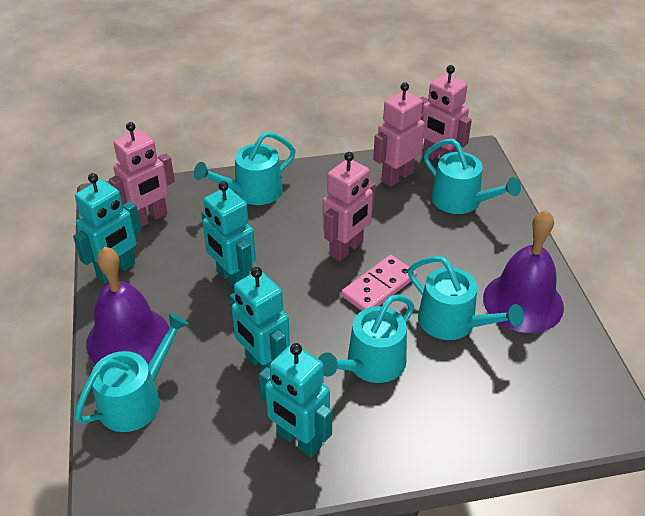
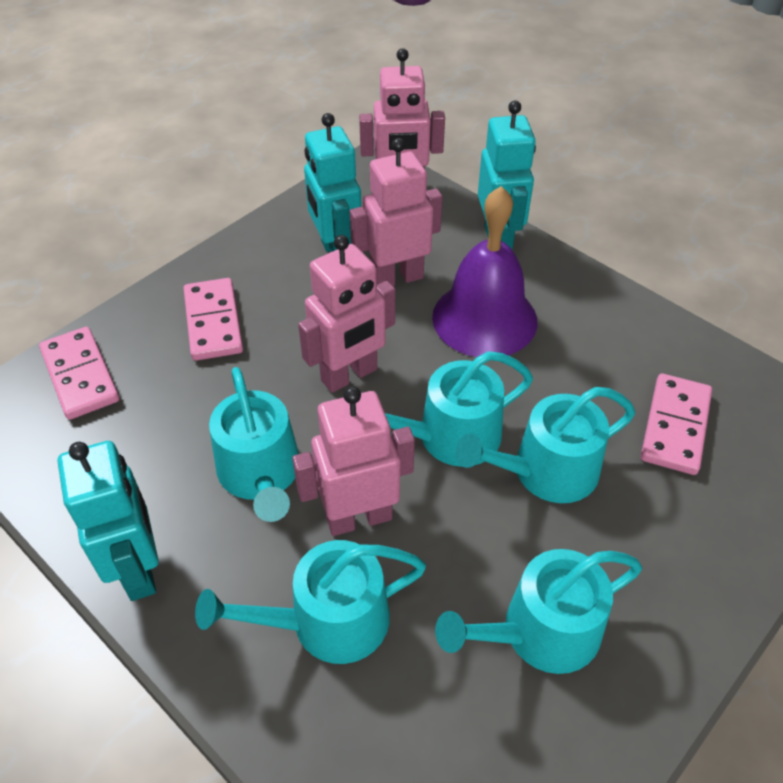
pink domino: 1 -> 3
purple bell: 2 -> 1
turquoise robot: 4 -> 3

